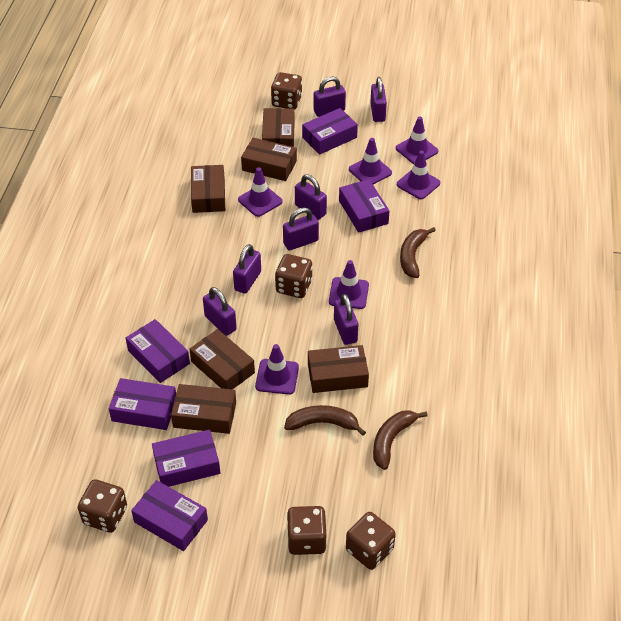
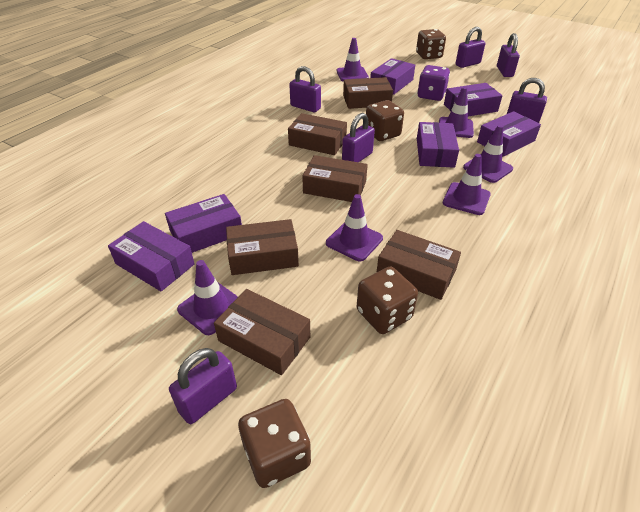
brown banana: 3 -> 0
brown dice: 5 -> 4
purple dice: 0 -> 1
purple padlock: 7 -> 6

